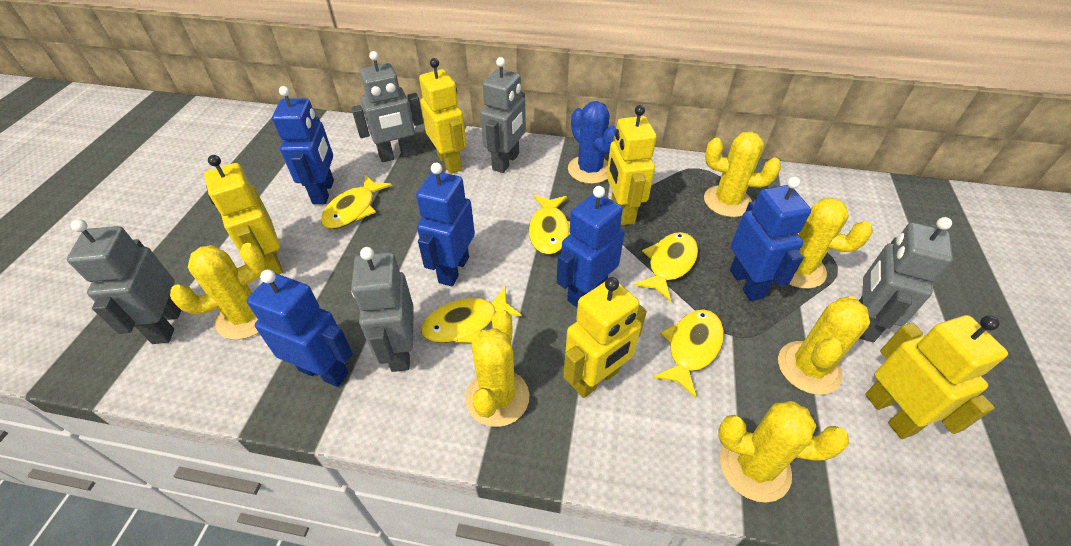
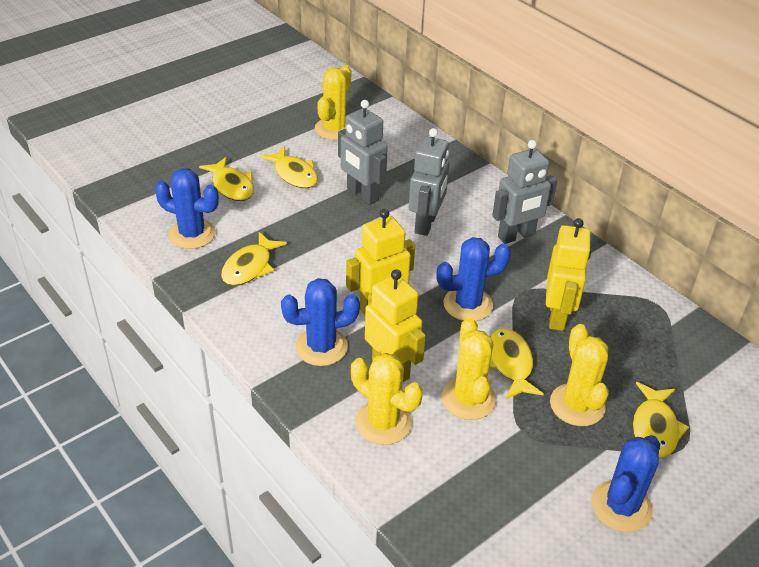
blue cactus: 1 -> 4
blue robot: 5 -> 0
grey robot: 5 -> 3
yellow cactus: 6 -> 4
yellow robot: 5 -> 3

